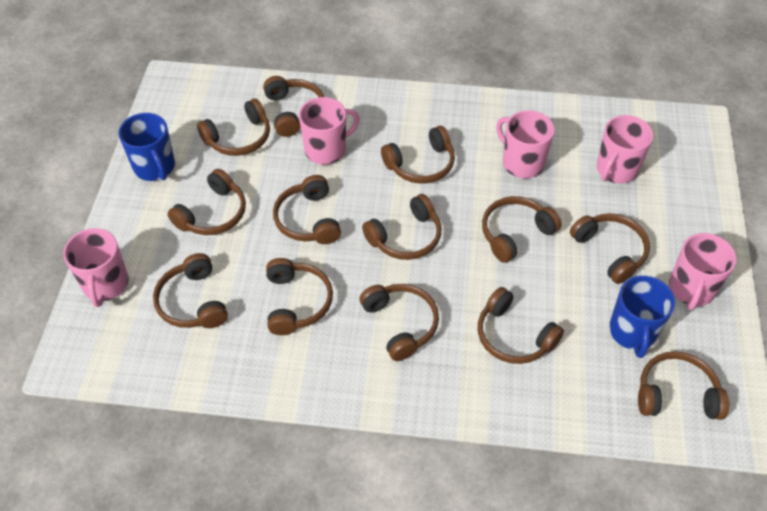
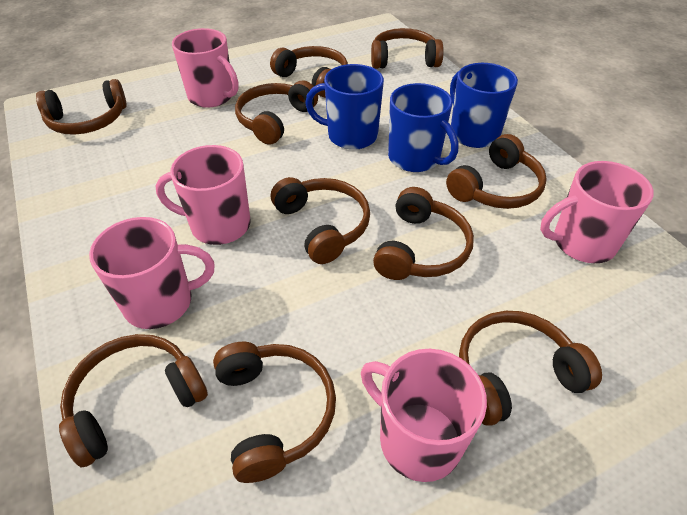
blue mug: 2 -> 3
brown headphones: 13 -> 10

